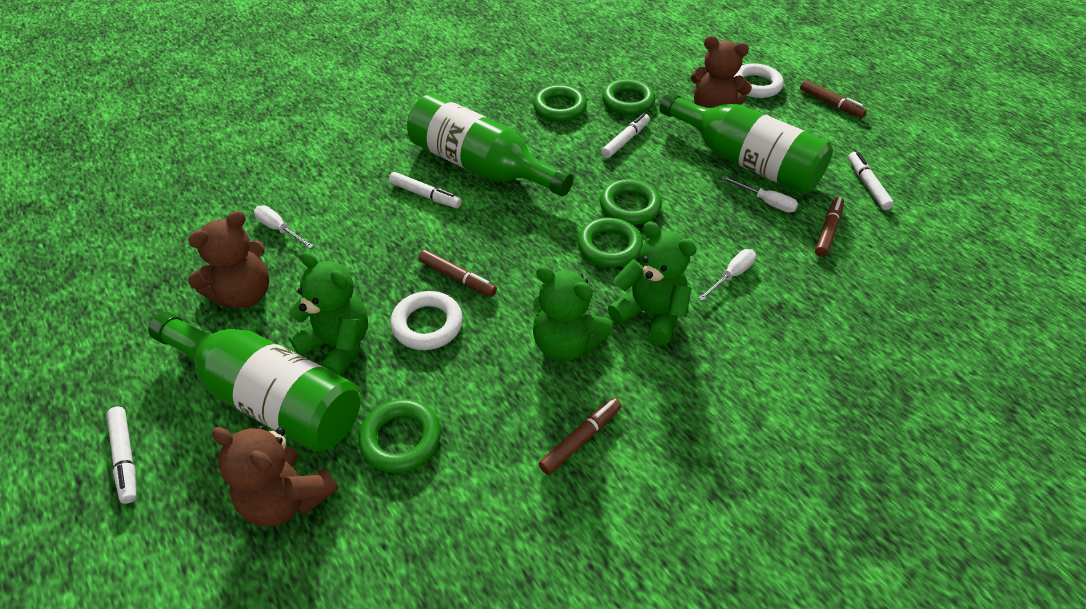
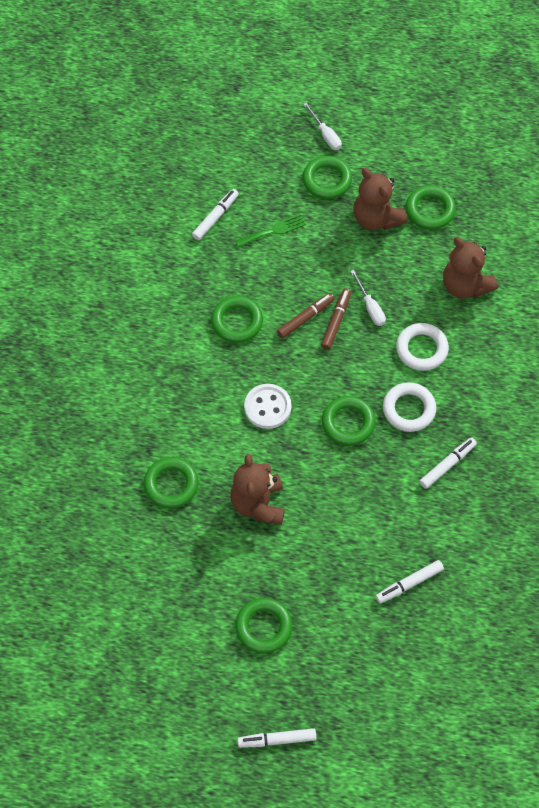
brown marker: 4 -> 2
green bottle: 3 -> 0
green fork: 0 -> 1
green ring: 5 -> 6
green teddy bear: 3 -> 0
white button: 0 -> 1
white screwdriver: 3 -> 2

